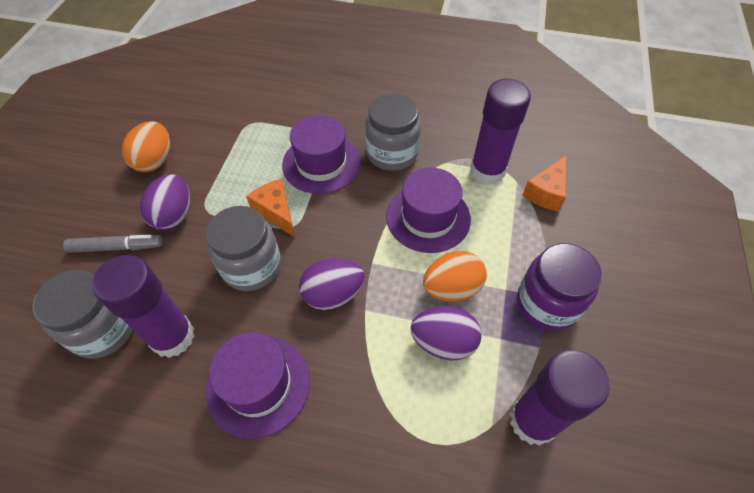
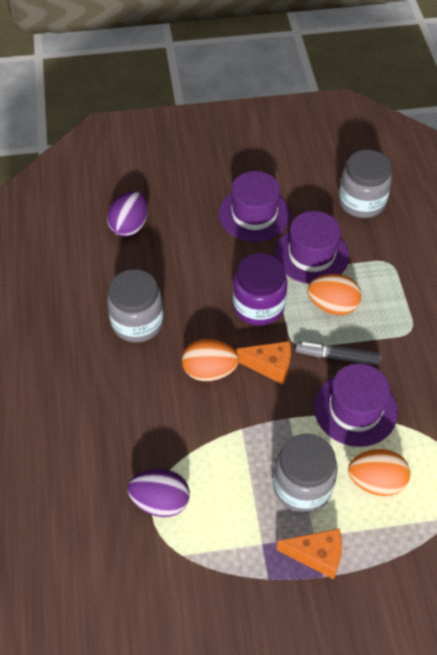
orange egg: 2 -> 3
purple egg: 3 -> 2
purple glue stick: 3 -> 0

